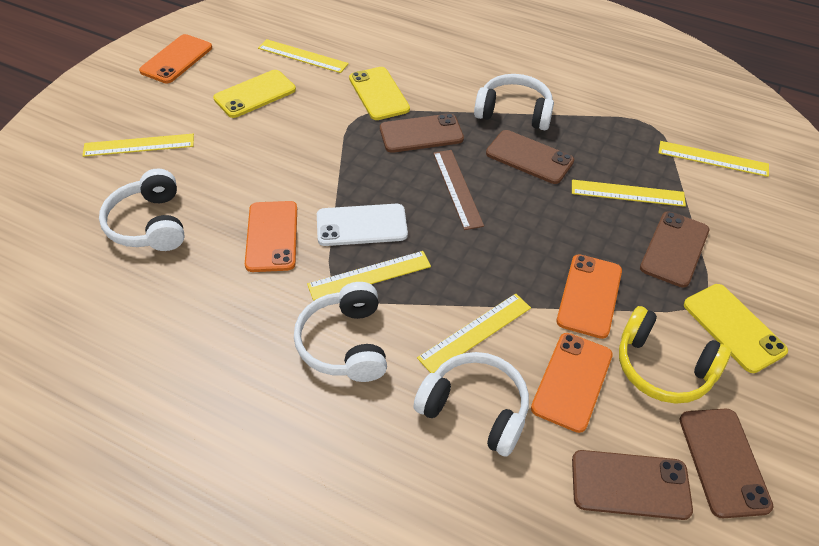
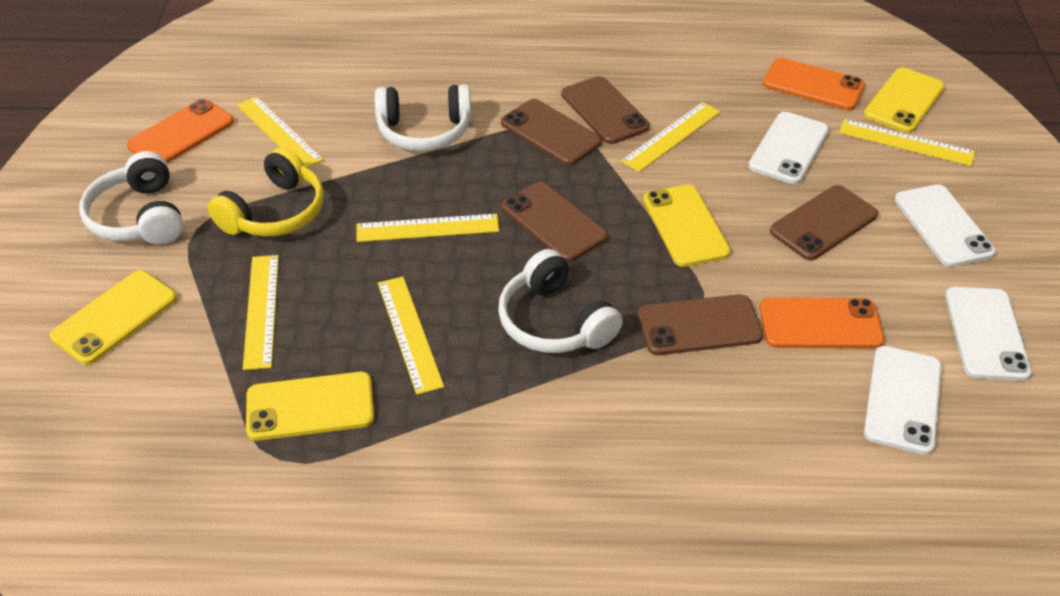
brown ruler: 1 -> 0
orange phone: 4 -> 3
white headphones: 4 -> 3
white phone: 1 -> 4
yellow phone: 3 -> 4

